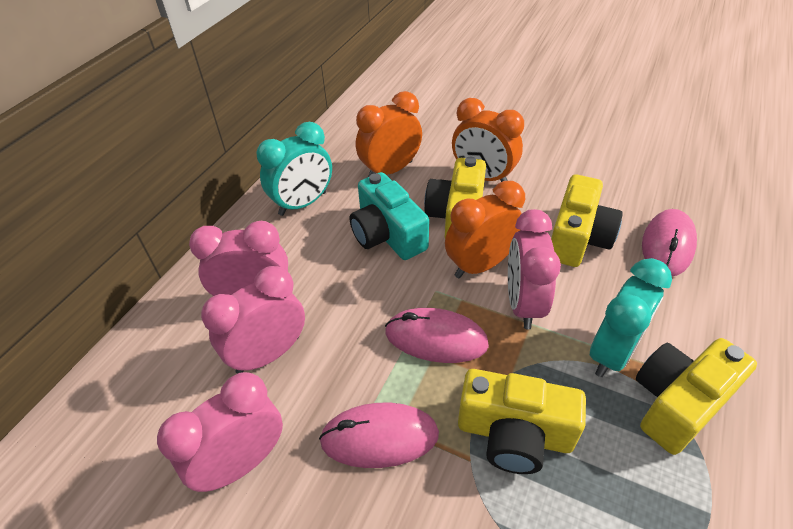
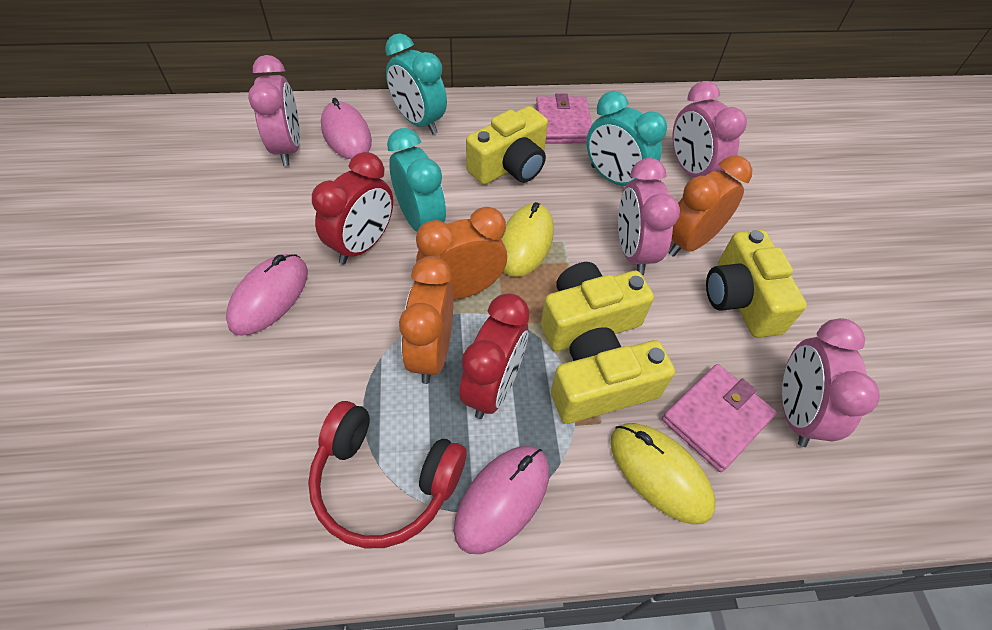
pink wallet: 0 -> 2
red clock: 0 -> 2
red headphones: 0 -> 1
turquoise camera: 1 -> 0
turquoise clock: 2 -> 3
yellow mouse: 0 -> 2

